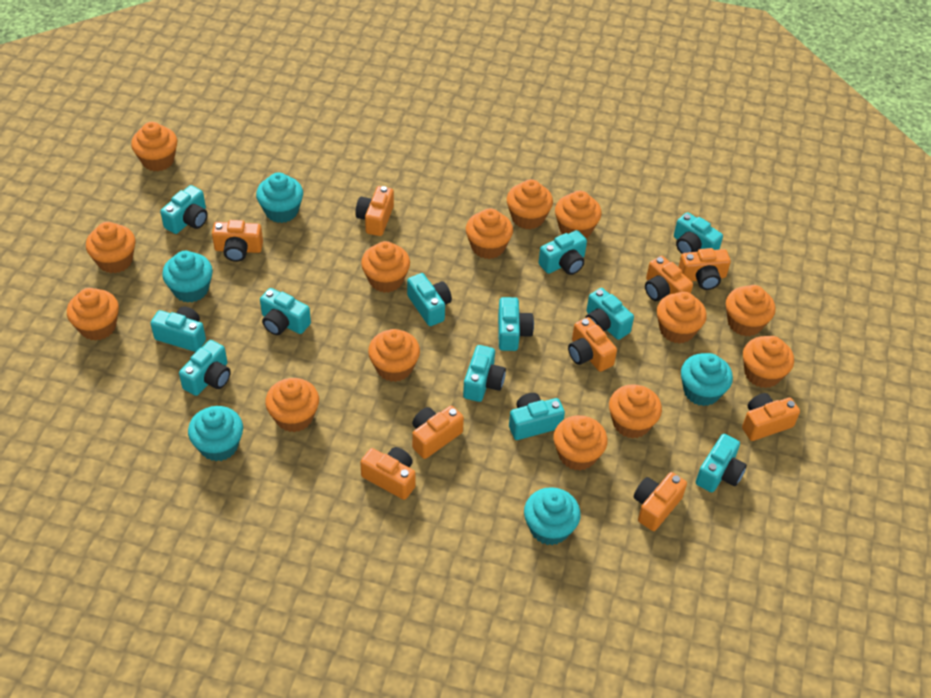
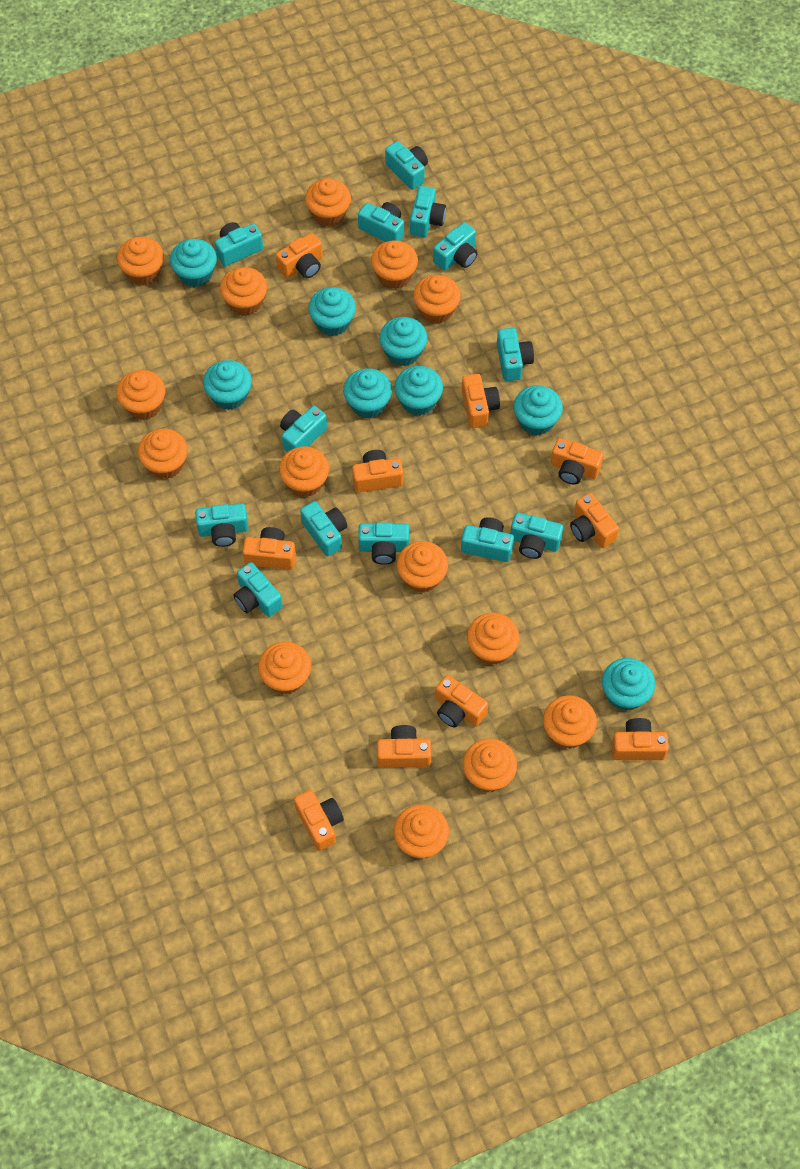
orange camera: 9 -> 10
turquoise camera: 12 -> 13
turquoise cupcake: 5 -> 8

